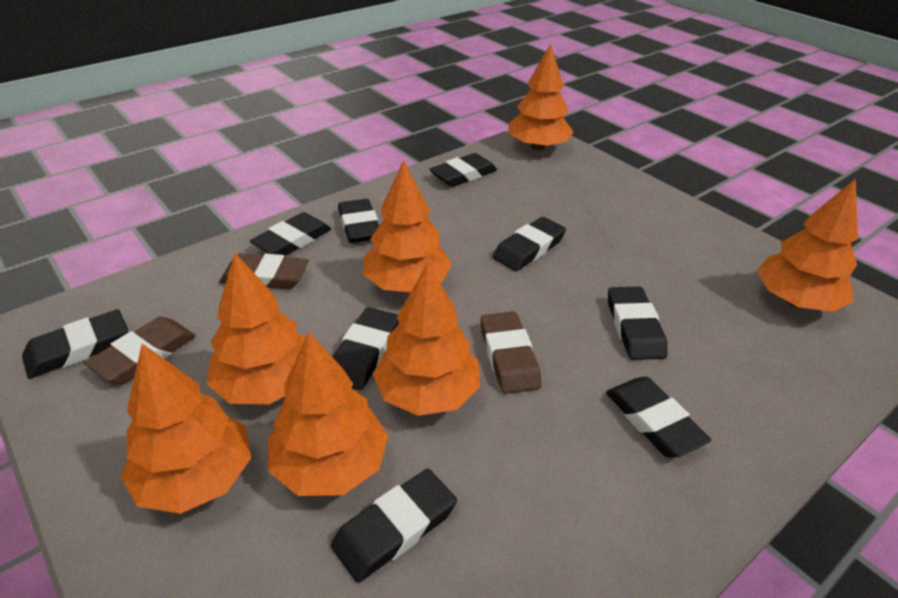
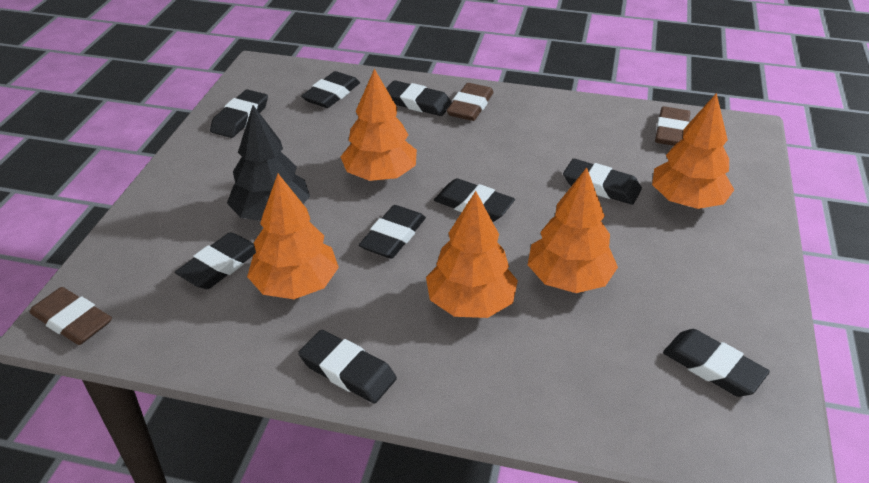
black tree: 0 -> 1
orange tree: 7 -> 5

